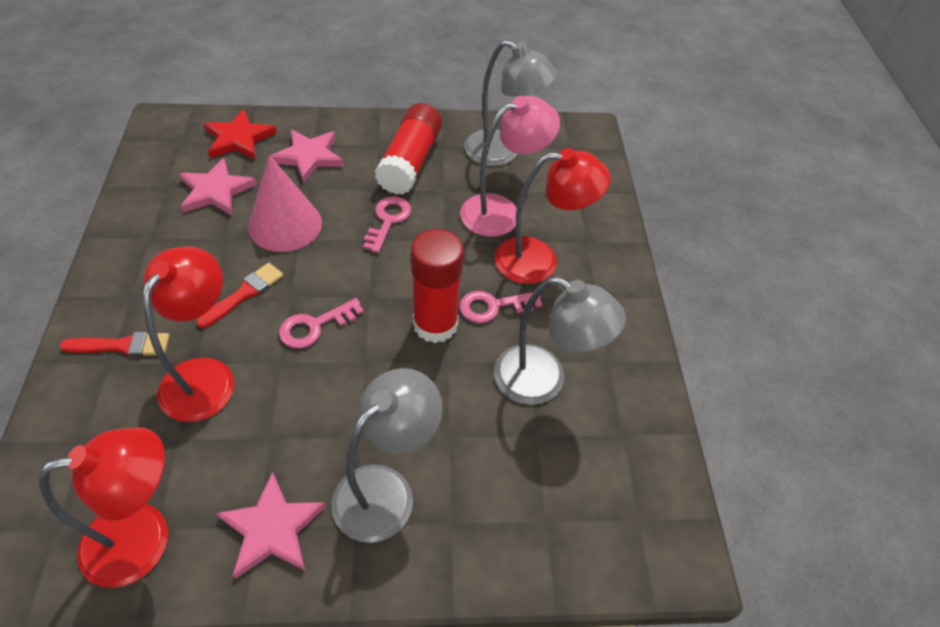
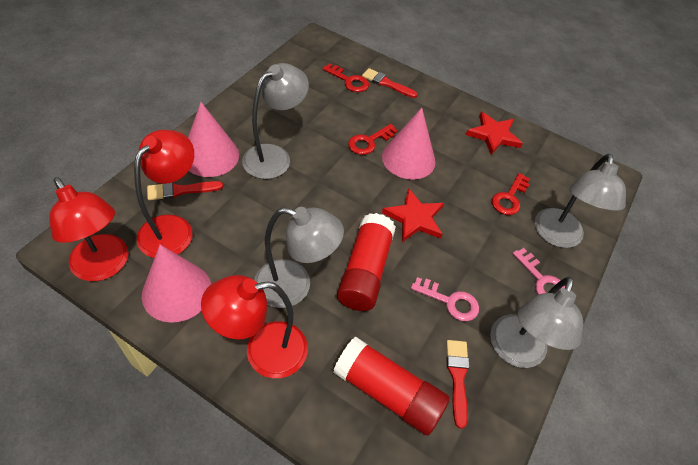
grey lamp: 3 -> 4
pink cone: 1 -> 3
pink key: 3 -> 2
pink lamp: 1 -> 0
pink star: 3 -> 0
red brush: 2 -> 3
red key: 0 -> 3
red star: 1 -> 2

